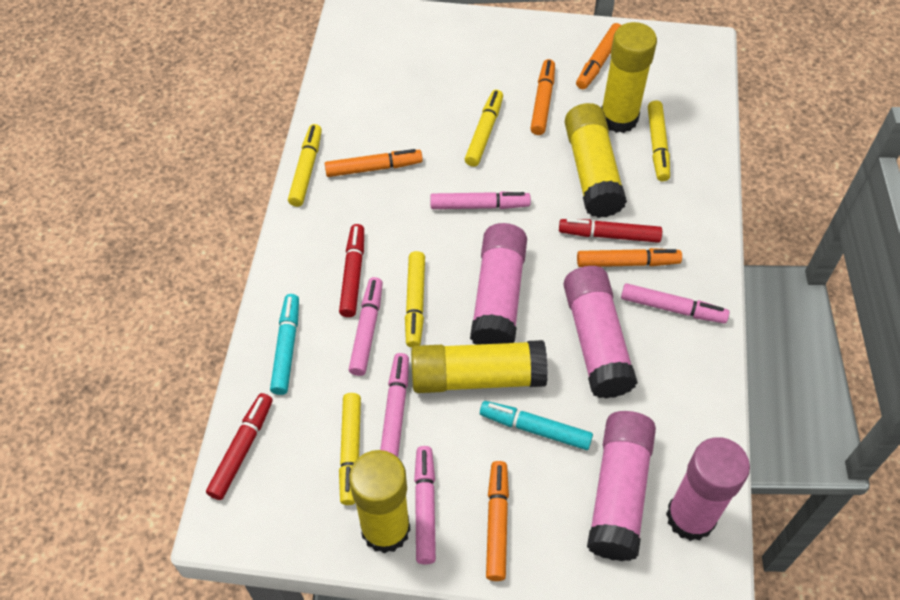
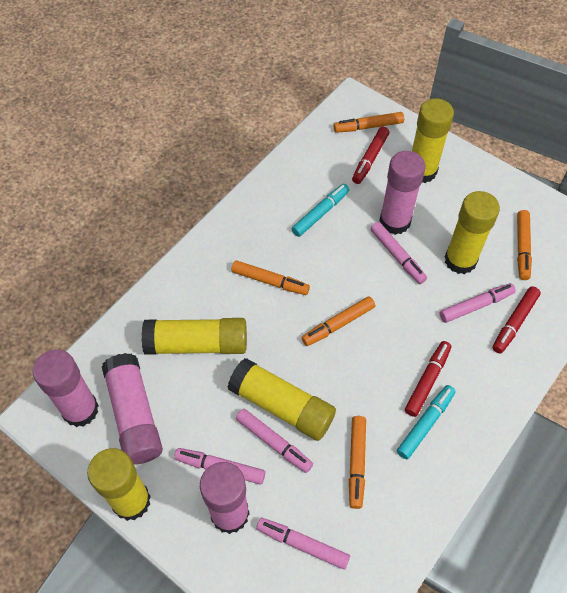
yellow glue stick: 4 -> 5
yellow marker: 5 -> 0

